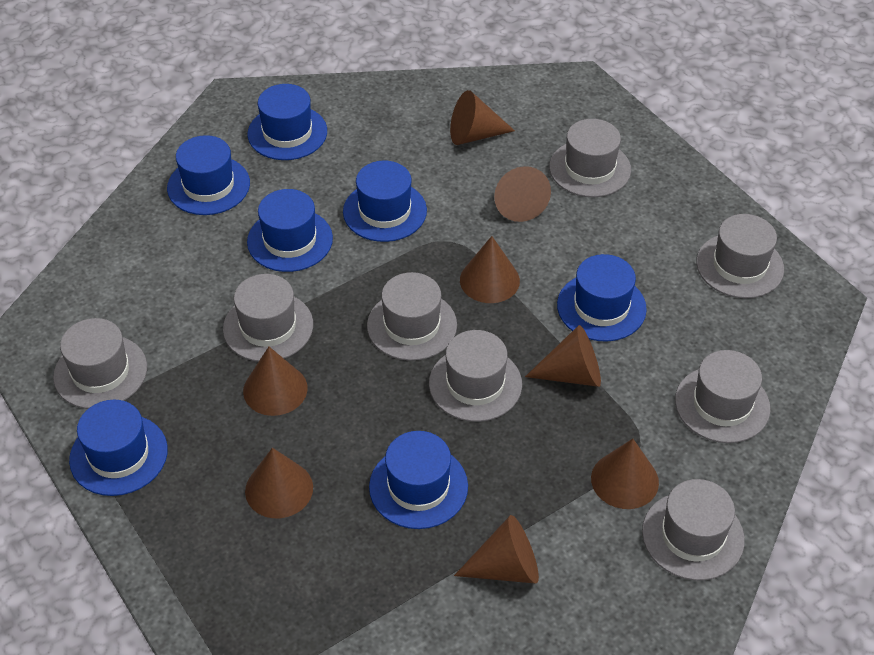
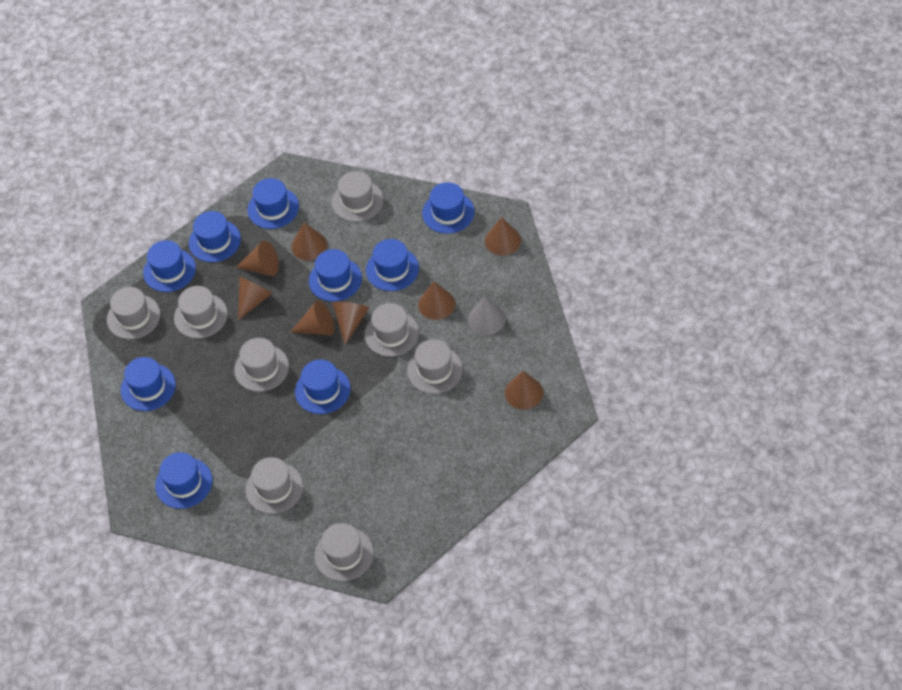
blue hat: 7 -> 9
grey cone: 0 -> 1

